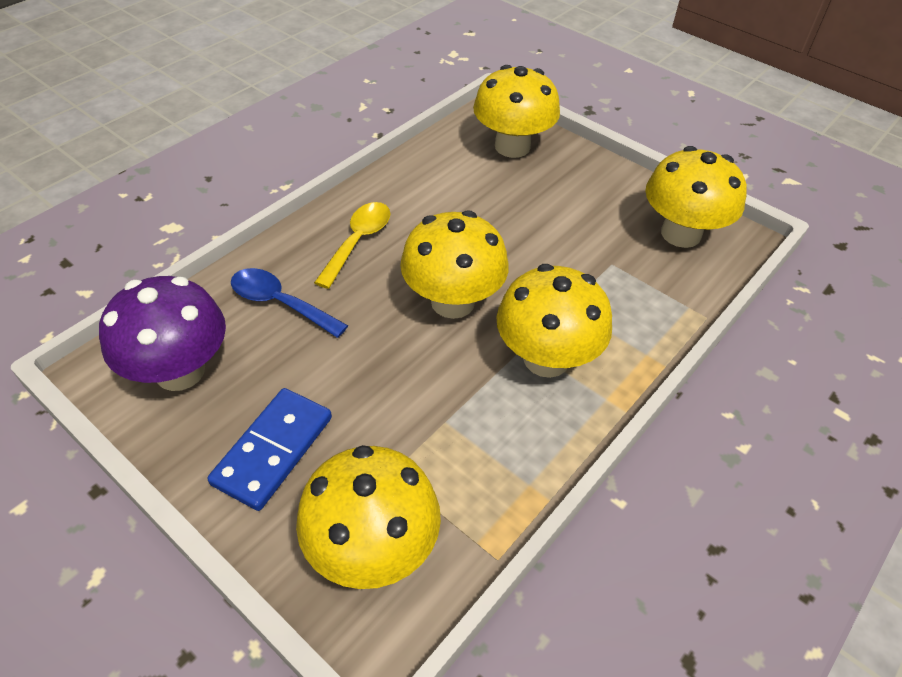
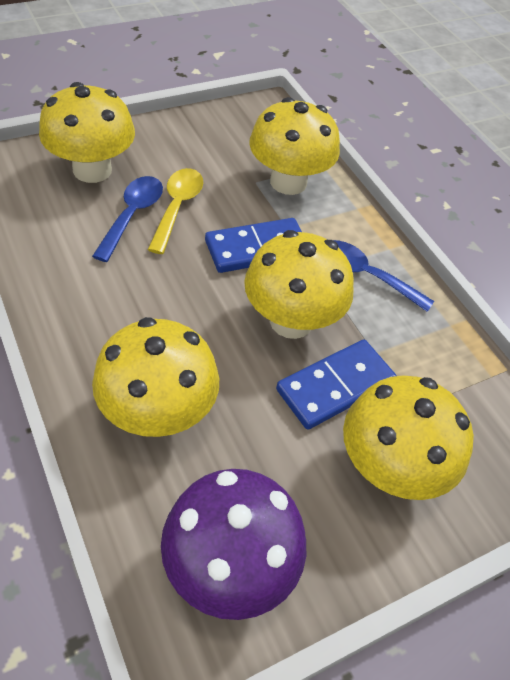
blue domino: 1 -> 2
blue spoon: 1 -> 2

